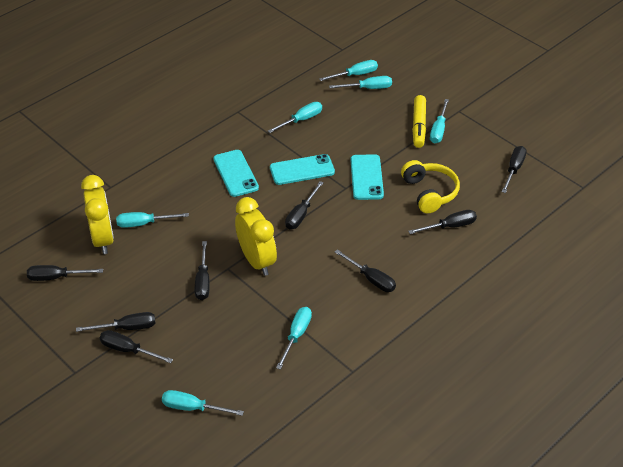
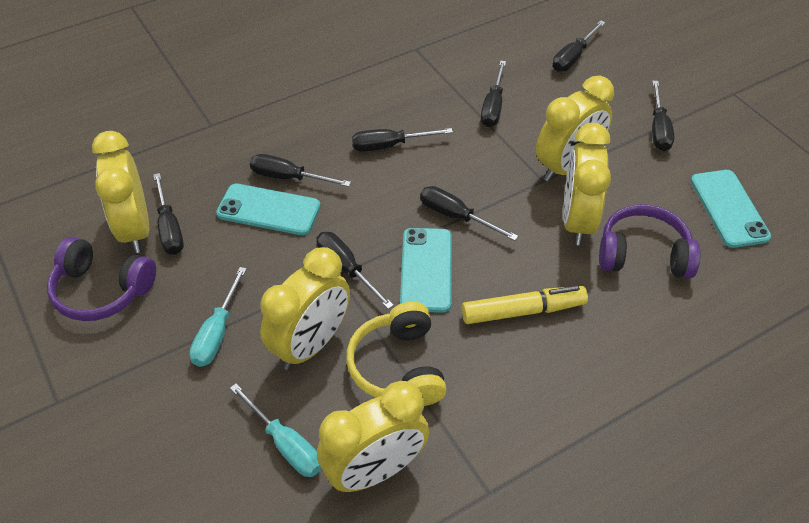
purple headphones: 0 -> 2
turquoise screwdriver: 7 -> 2
yellow clock: 2 -> 5

